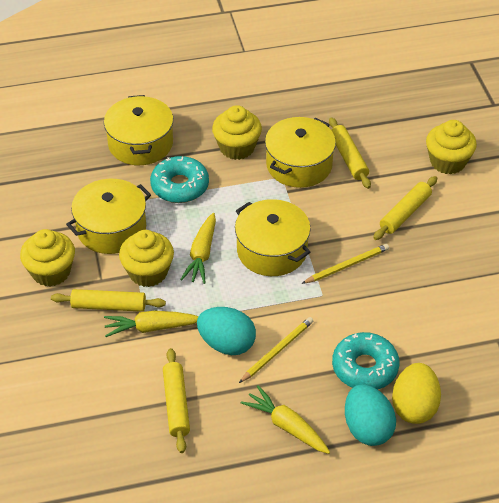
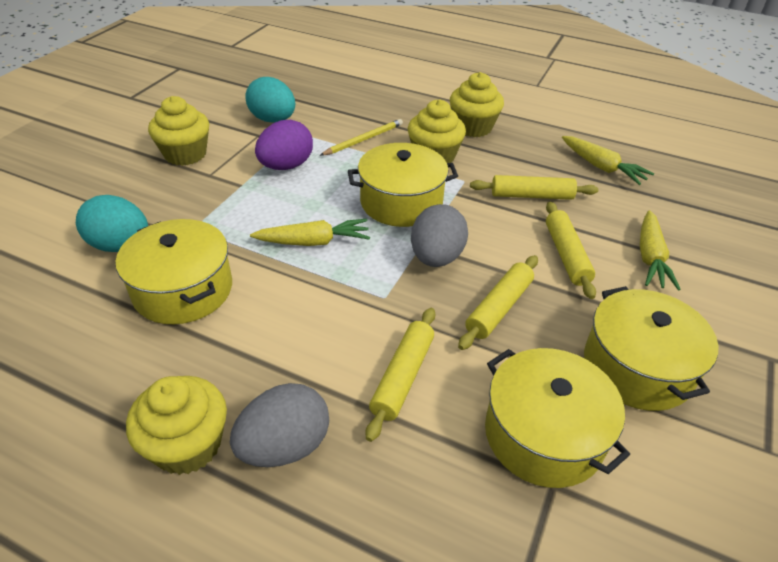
grey egg: 0 -> 2
purple egg: 0 -> 1
turquoise donut: 2 -> 0
yellow egg: 1 -> 0
yellow pencil: 2 -> 1

